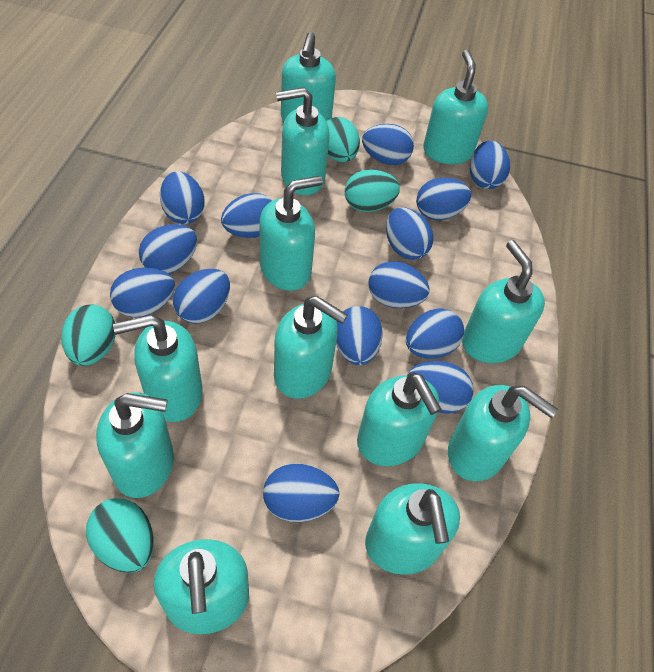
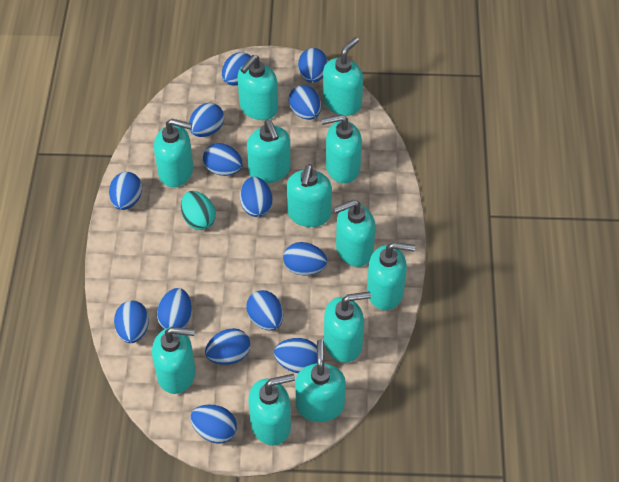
turquoise egg: 4 -> 1

